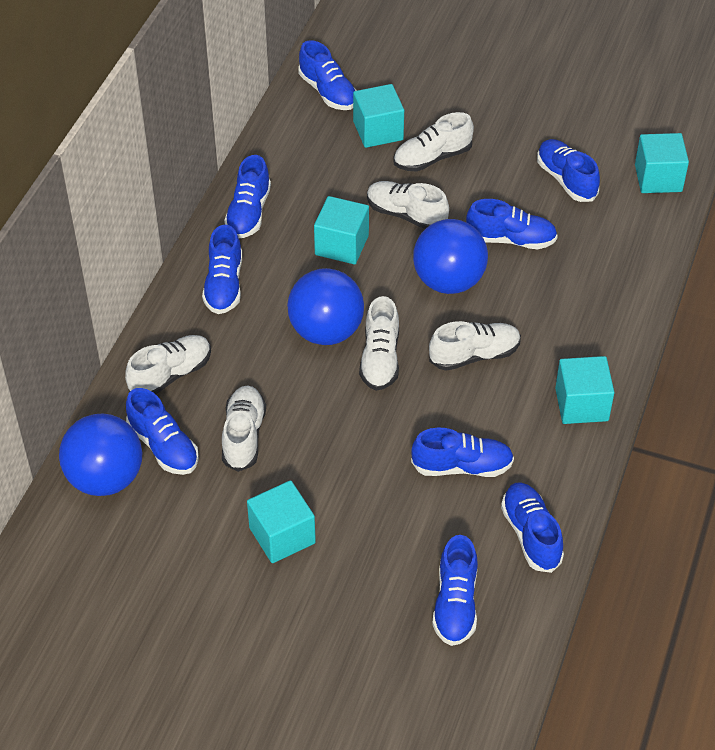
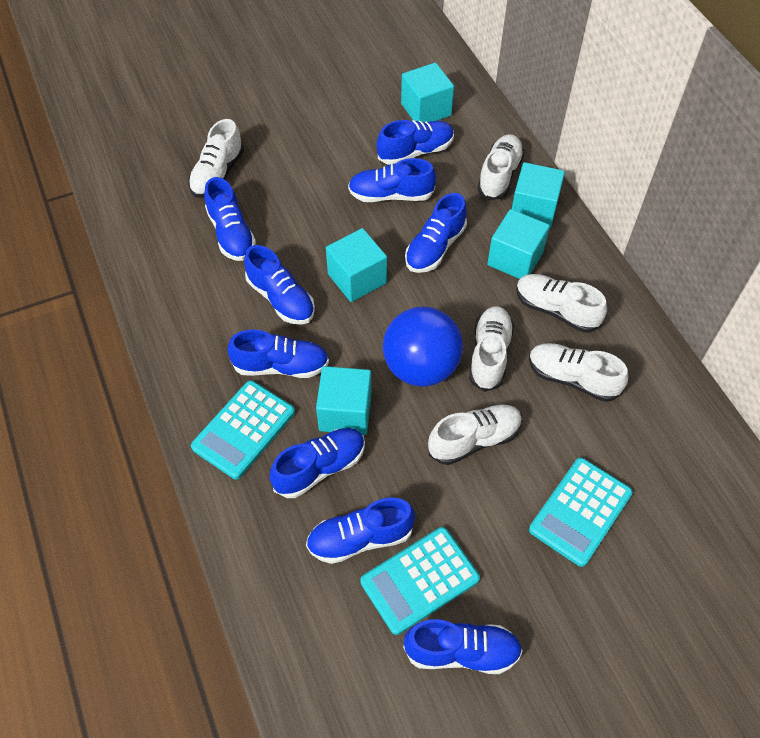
blue ball: 3 -> 1
turquoise calculator: 0 -> 3

